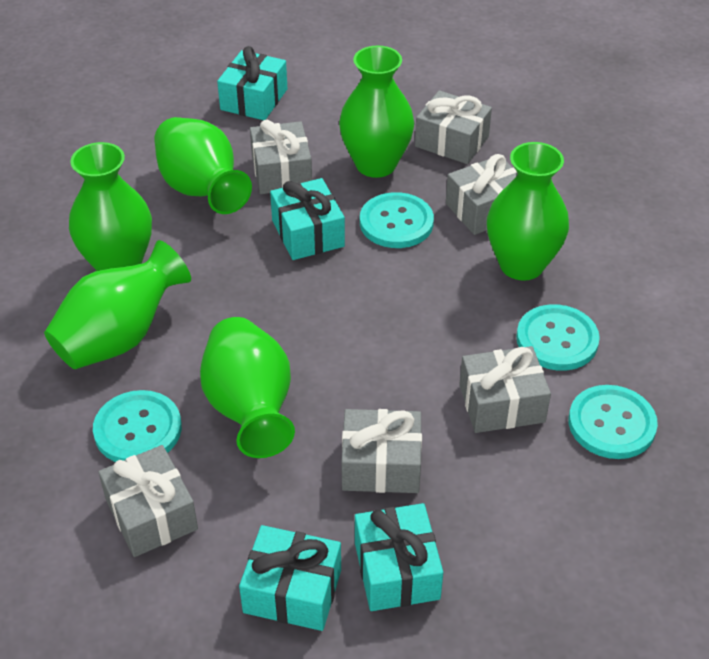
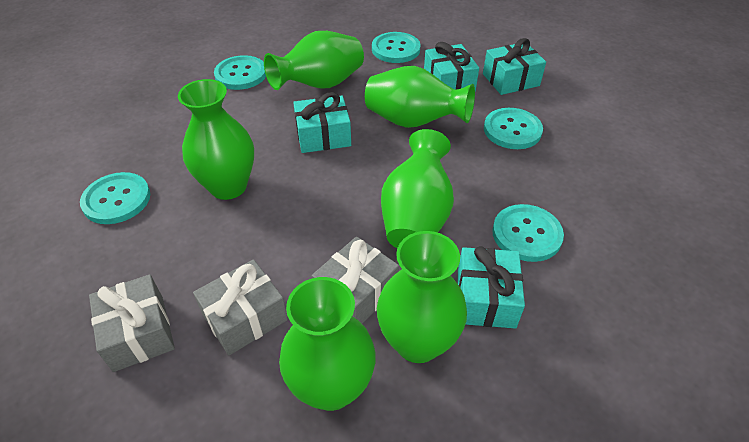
grey gift: 6 -> 3
turquoise button: 4 -> 5

